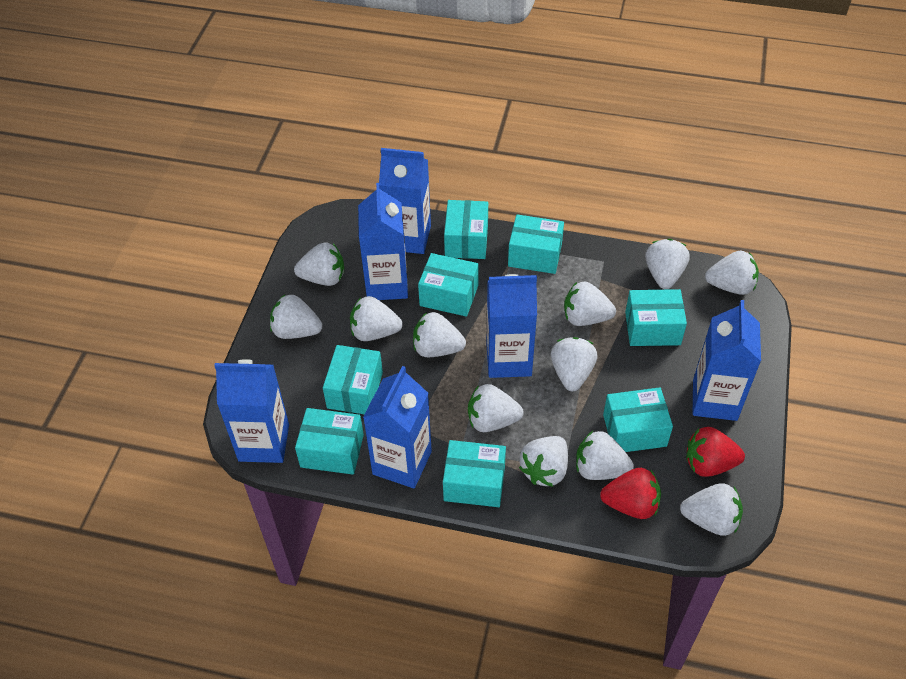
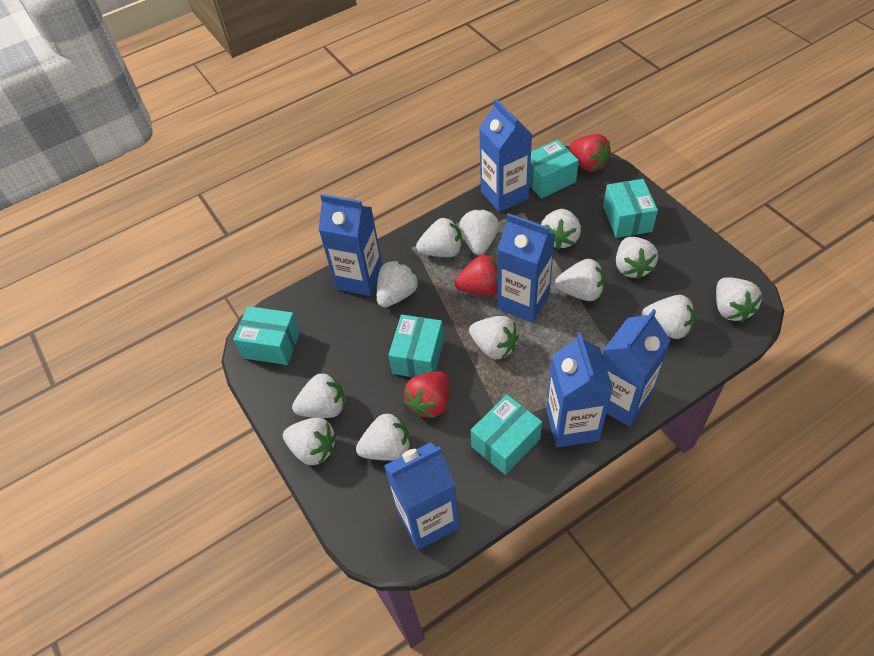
red strawberry: 2 -> 3
turquoise box: 8 -> 5

